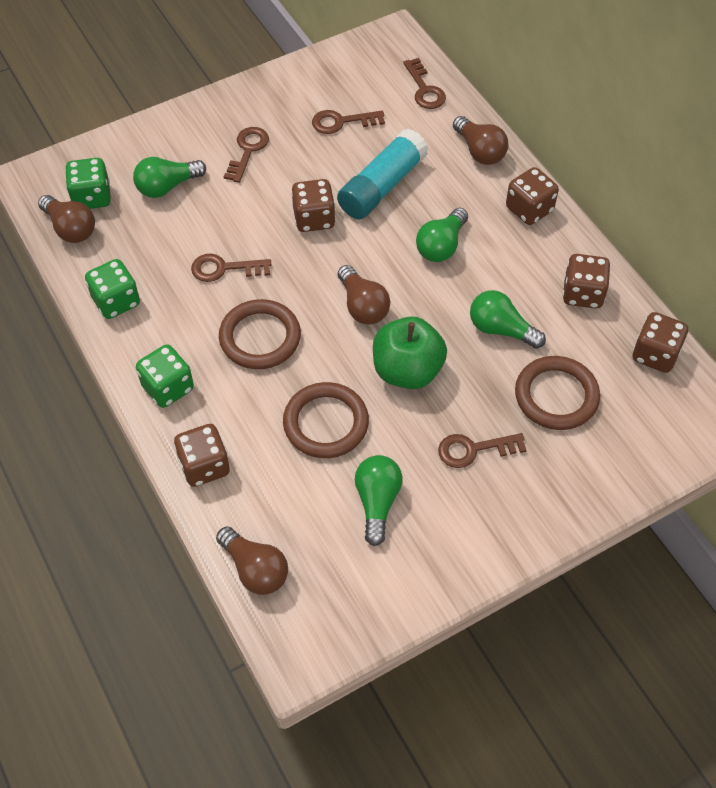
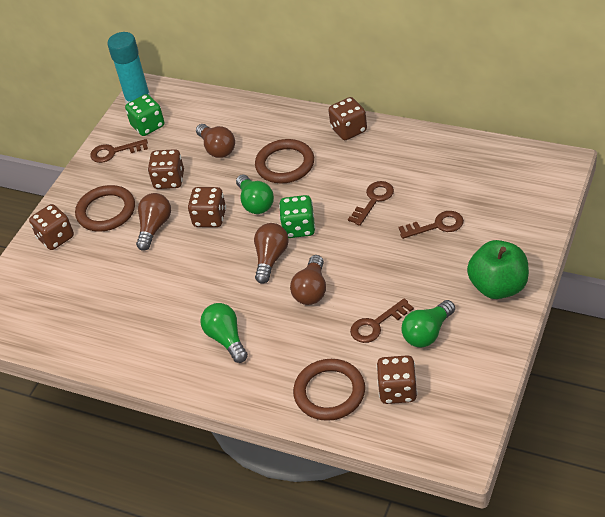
brown key: 5 -> 4
green dice: 3 -> 2
green light bulb: 4 -> 3

